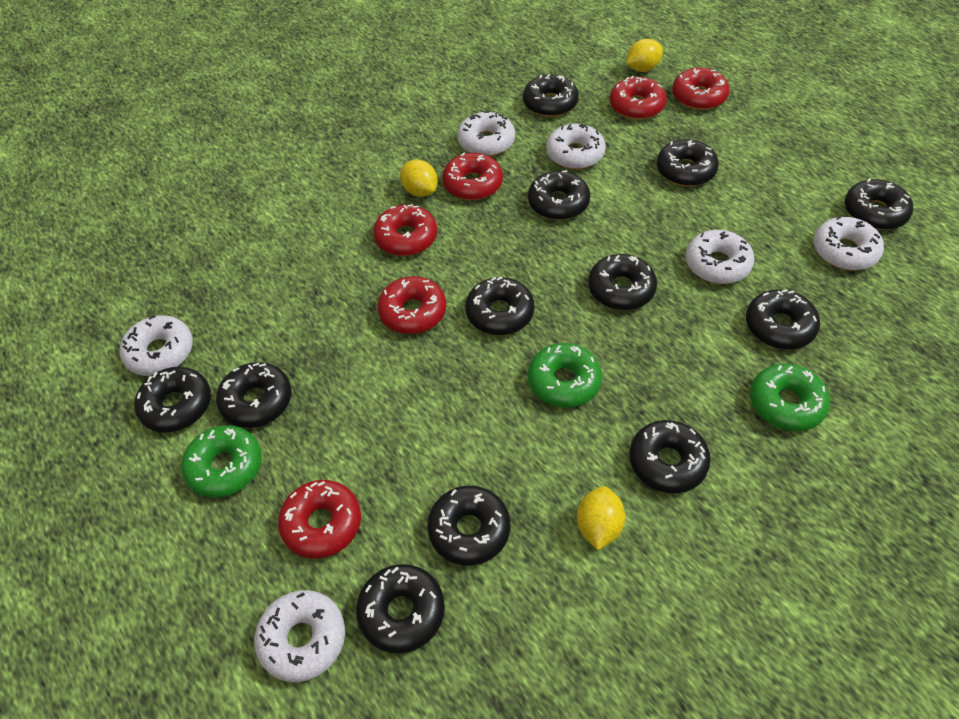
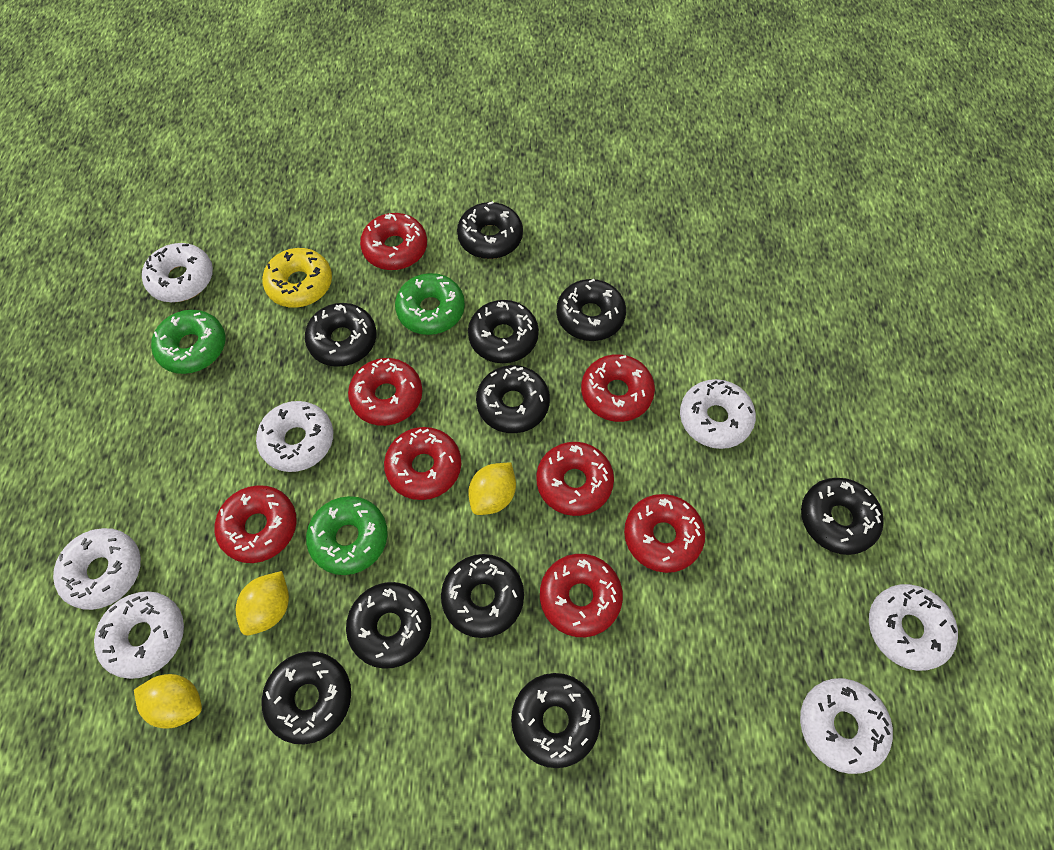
black donut: 12 -> 10
red donut: 6 -> 8
white donut: 6 -> 7
yellow donut: 0 -> 1

